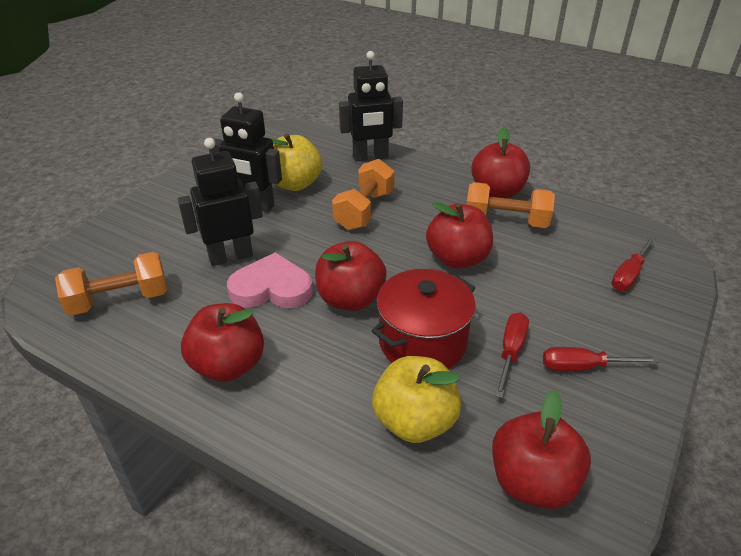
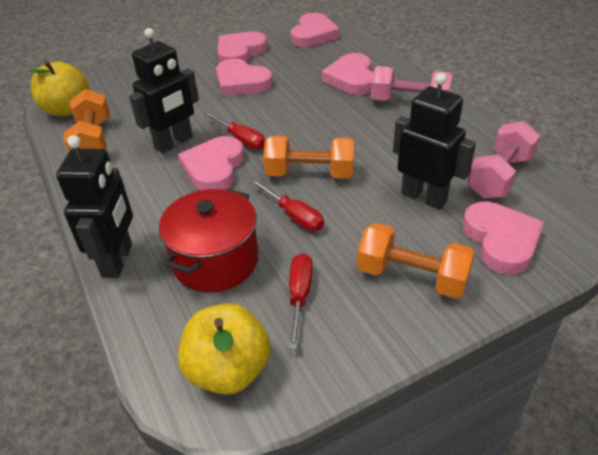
pink dumbbell: 0 -> 2
pink heart: 1 -> 6
red apple: 5 -> 0

